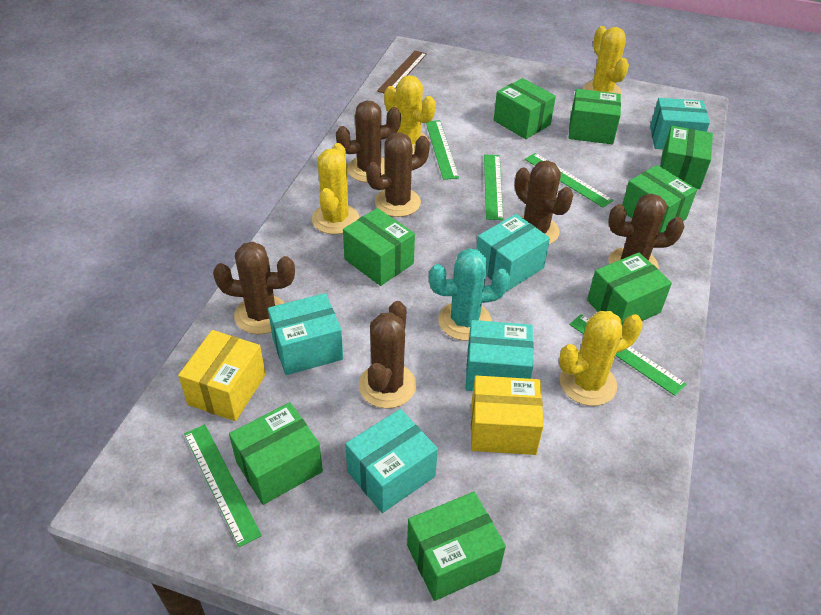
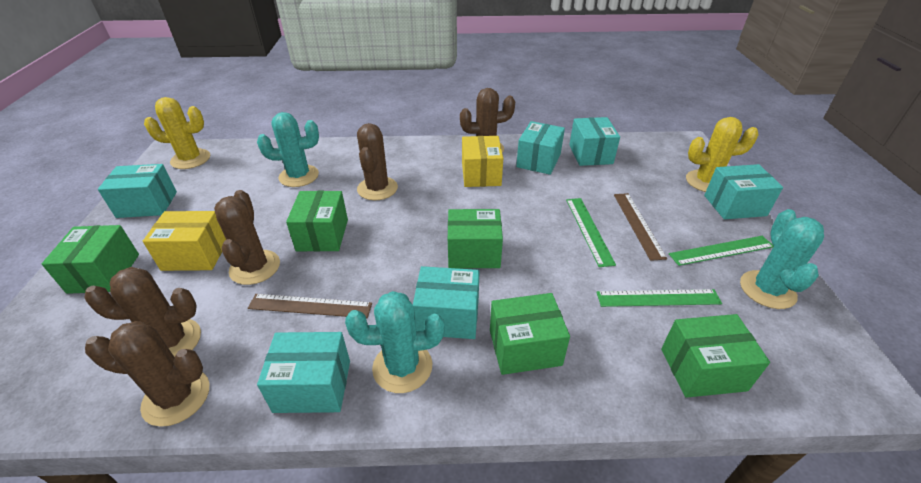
brown cactus: 6 -> 5
brown ruler: 1 -> 2
green box: 8 -> 5
green ruler: 5 -> 3
turquoise box: 5 -> 6
turquoise cactus: 1 -> 3
yellow cactus: 4 -> 2

